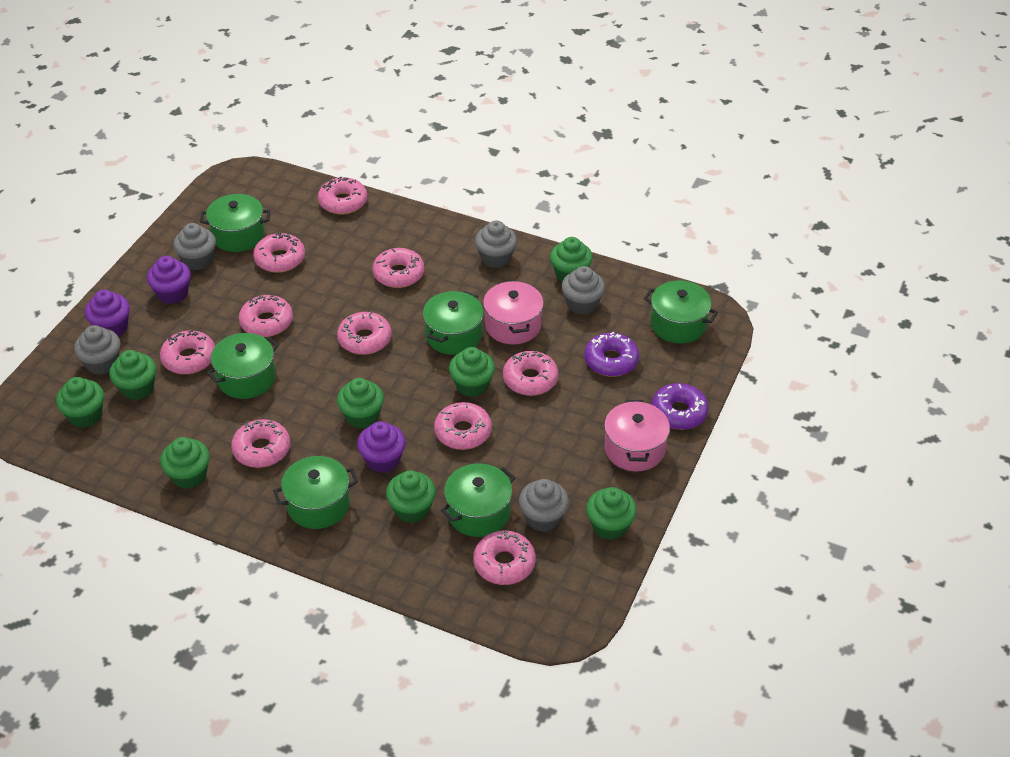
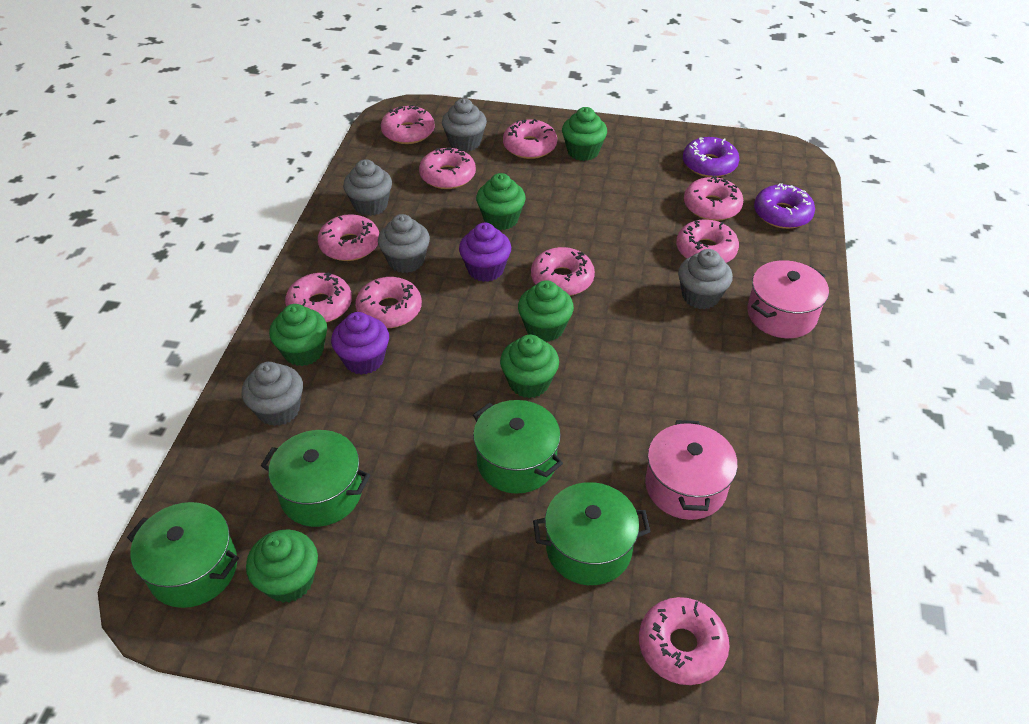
green cupcake: 8 -> 6
green pot: 6 -> 4
purple cupcake: 3 -> 2

